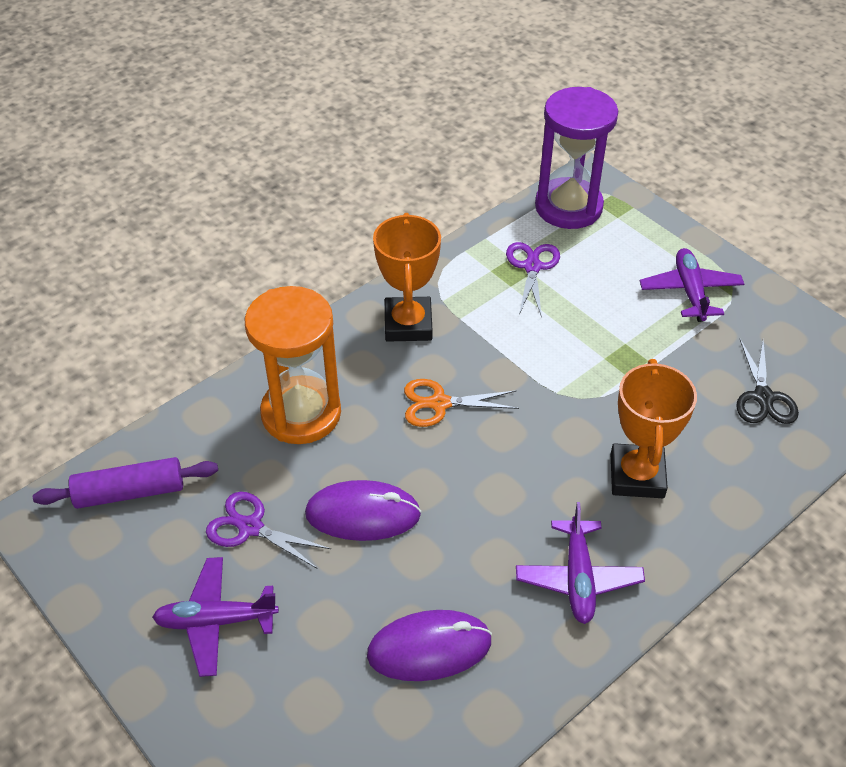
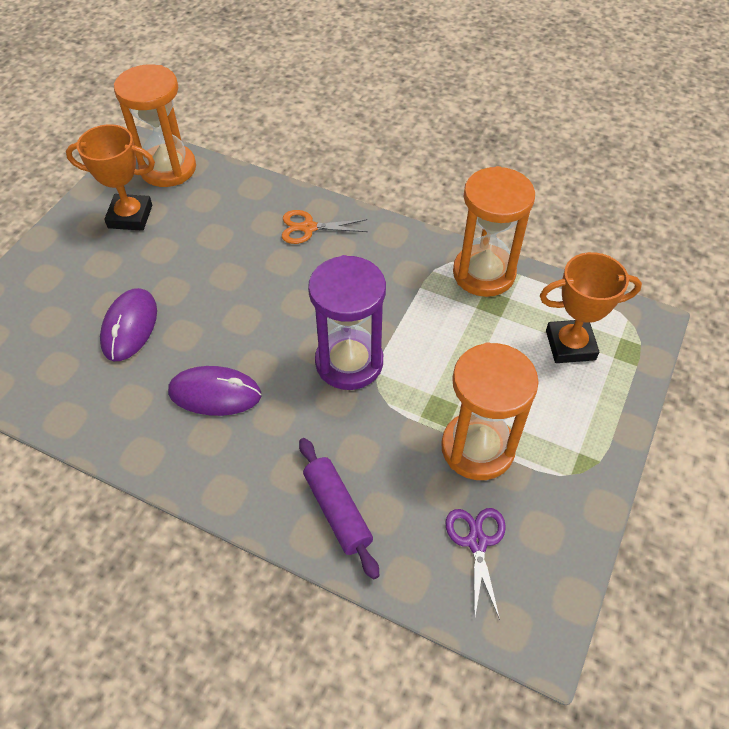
black scissors: 1 -> 0
orange hourglass: 1 -> 3
purple plane: 3 -> 0
purple scissors: 2 -> 1

